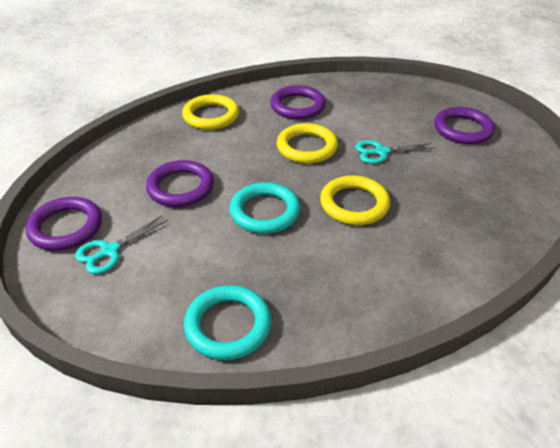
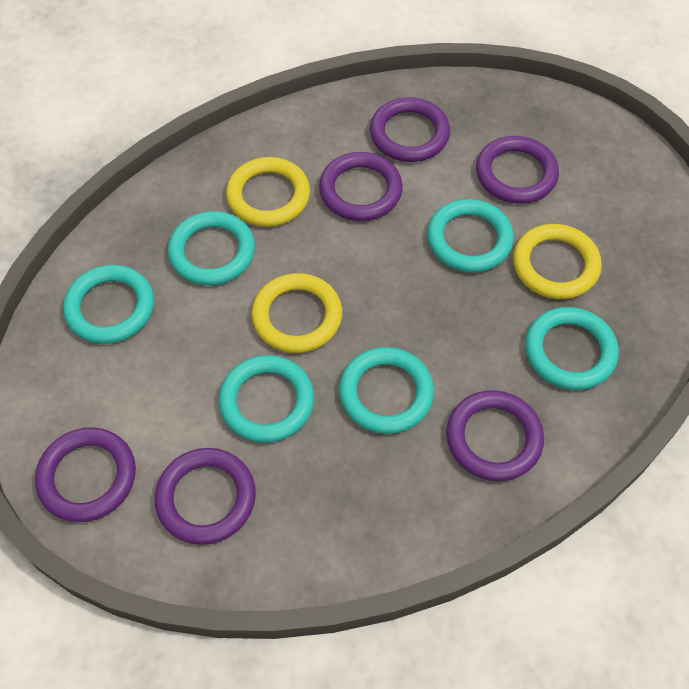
purple ring: 4 -> 6
turquoise ring: 2 -> 6
turquoise scissors: 2 -> 0

